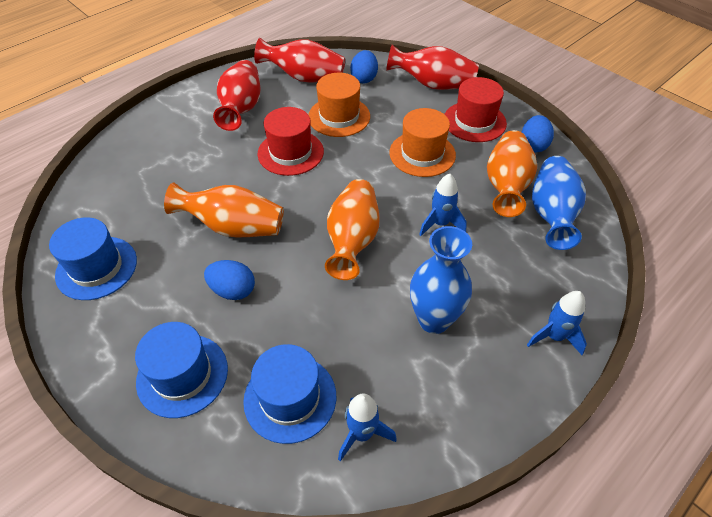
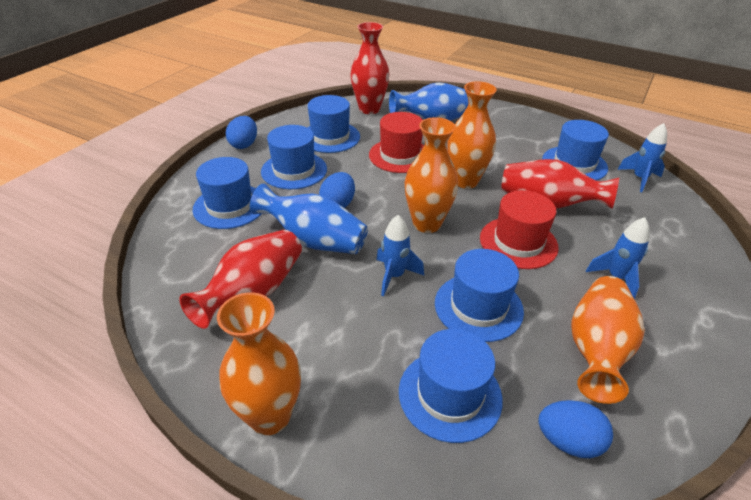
blue hat: 3 -> 6
orange hat: 2 -> 0
orange vase: 3 -> 4

